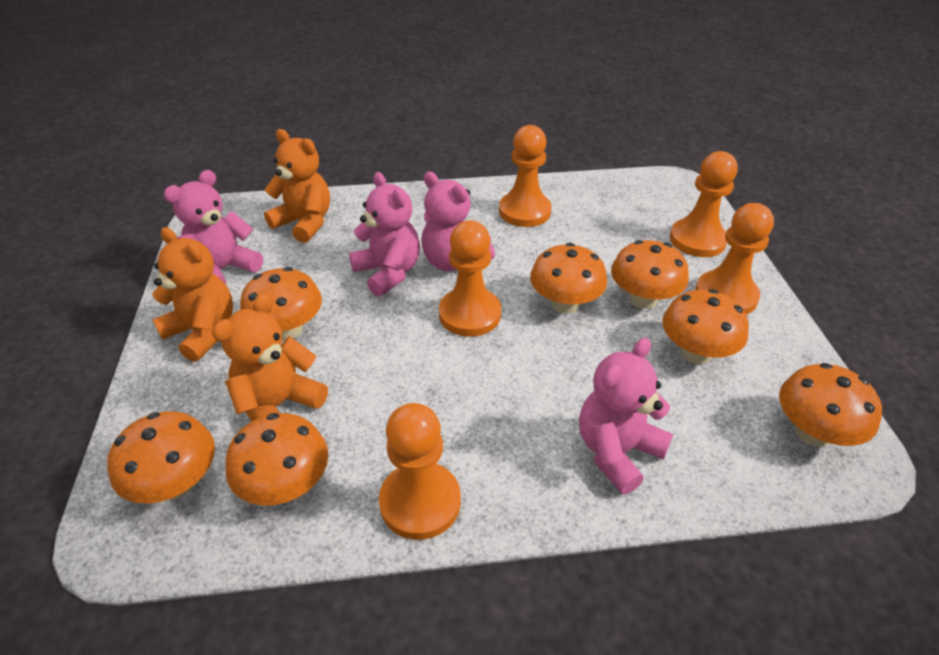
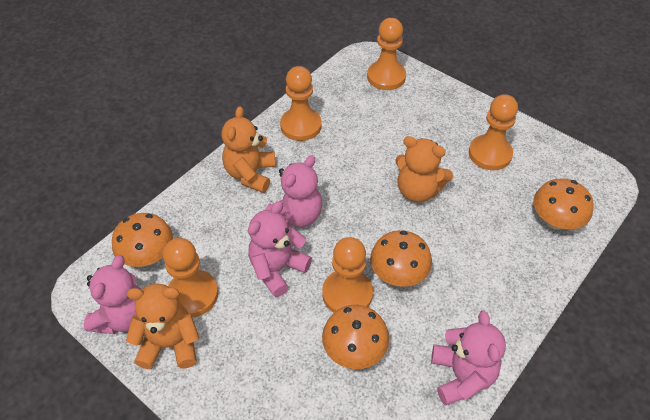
orange mushroom: 7 -> 4

